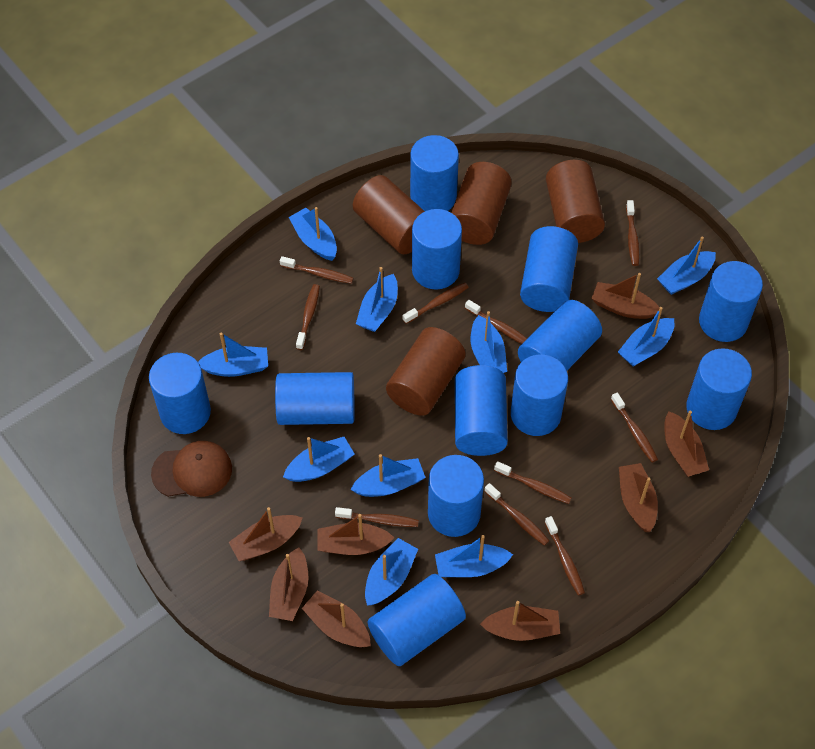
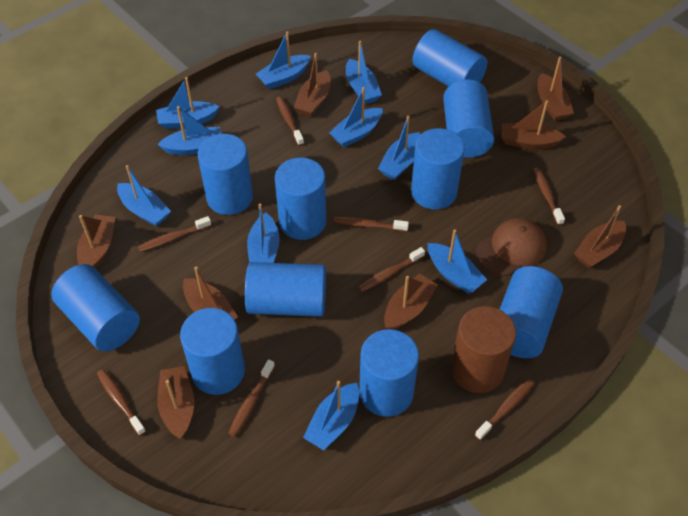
blue cylinder: 12 -> 10
brown cylinder: 4 -> 1
brown toothbrush: 10 -> 8

